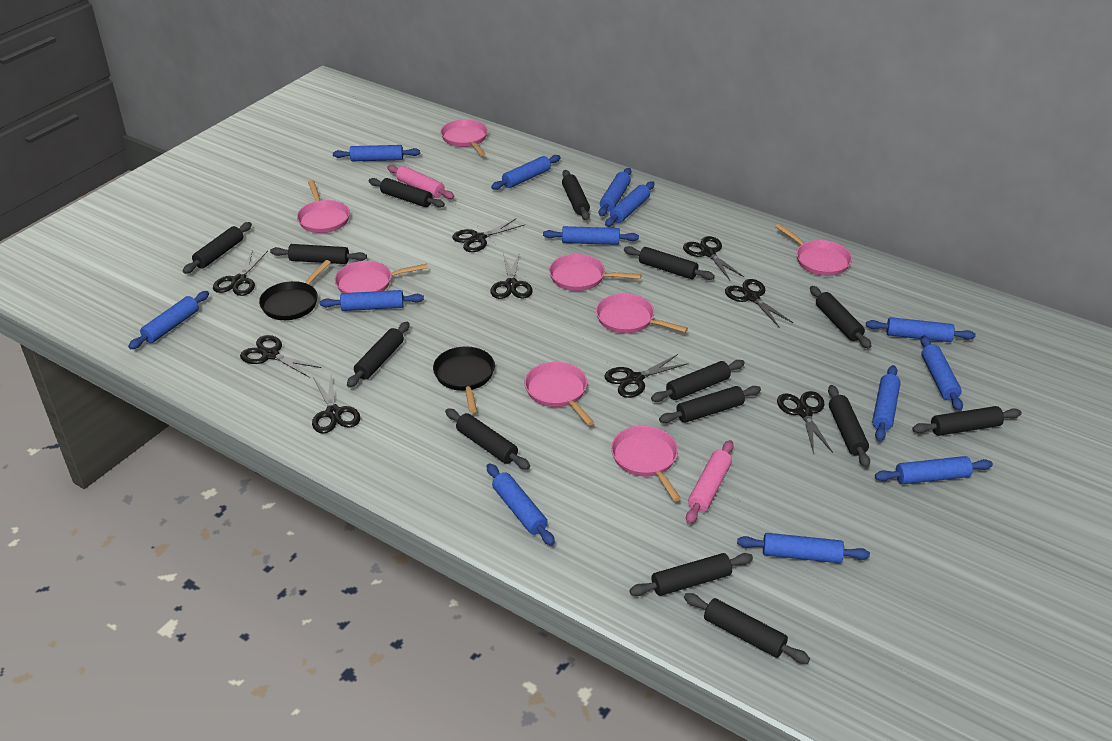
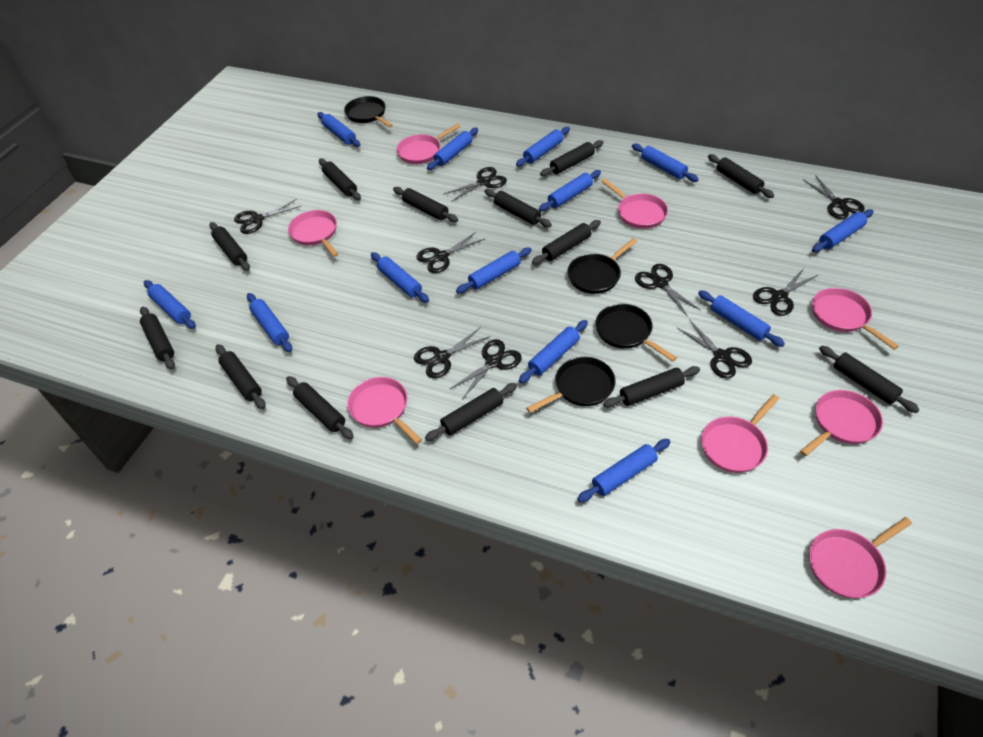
black pan: 2 -> 4
black rolling pin: 14 -> 13
pink rolling pin: 2 -> 0

